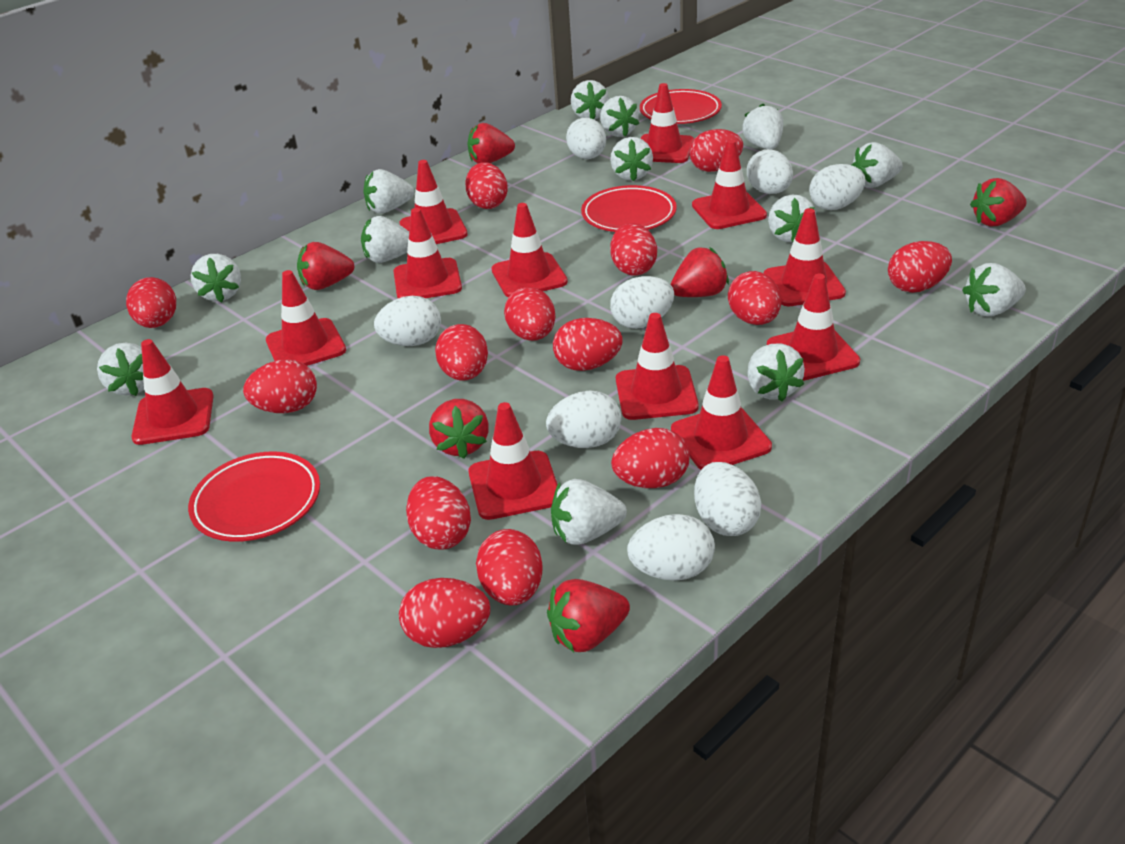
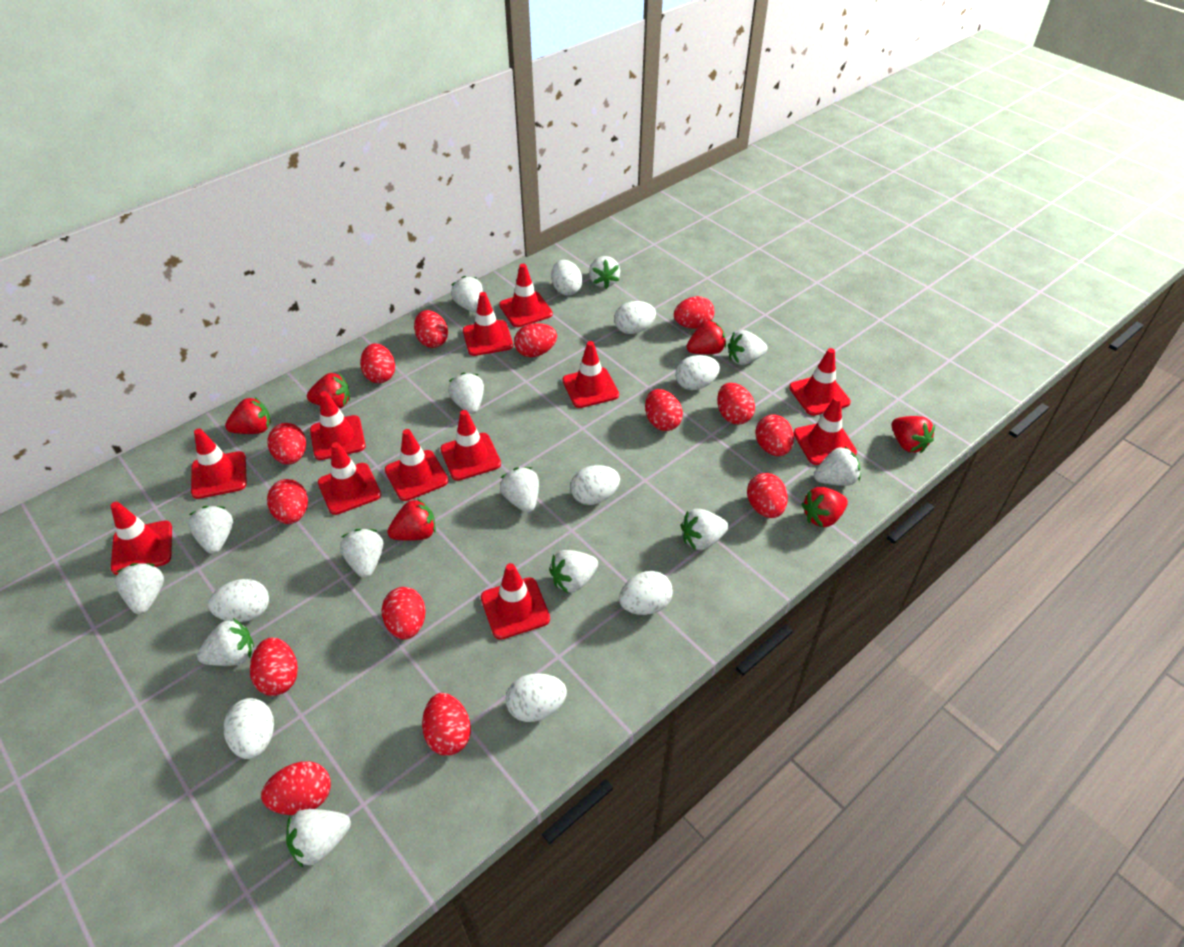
red plate: 3 -> 0

